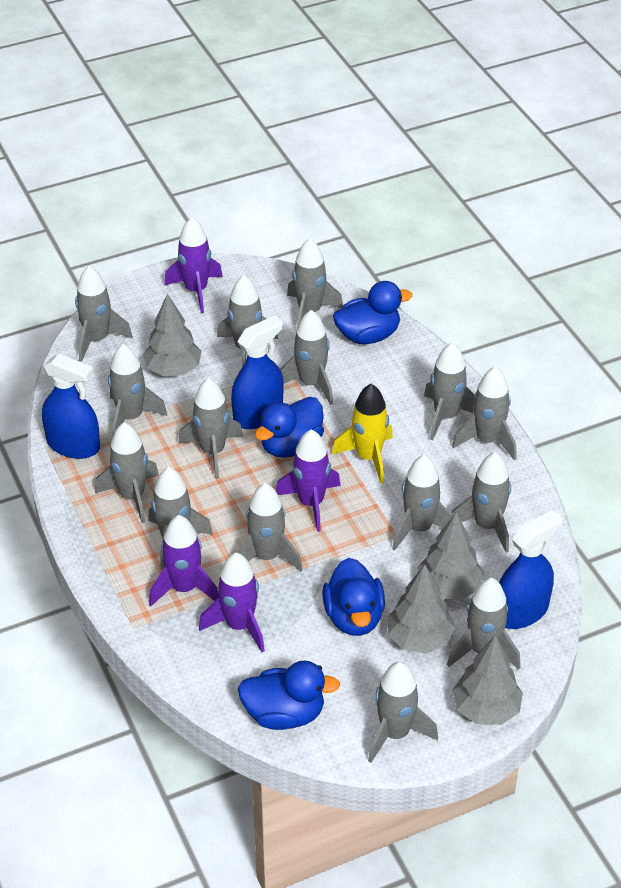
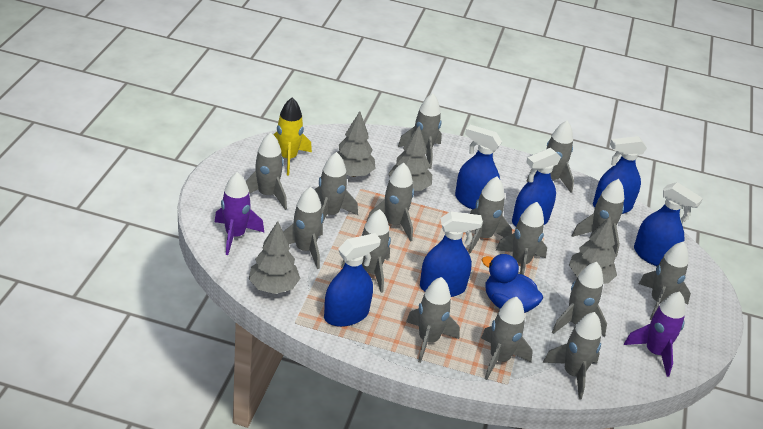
blue duck: 4 -> 1
blue spray bottle: 3 -> 6
purple rocket: 4 -> 2

